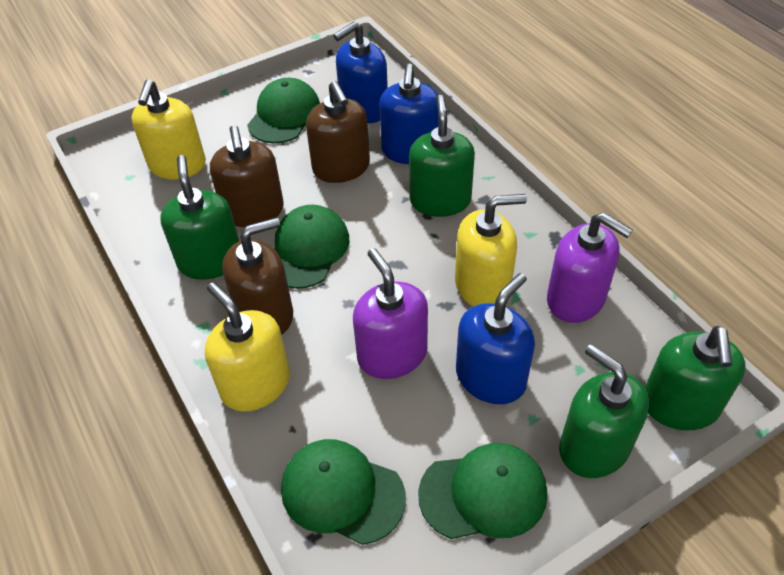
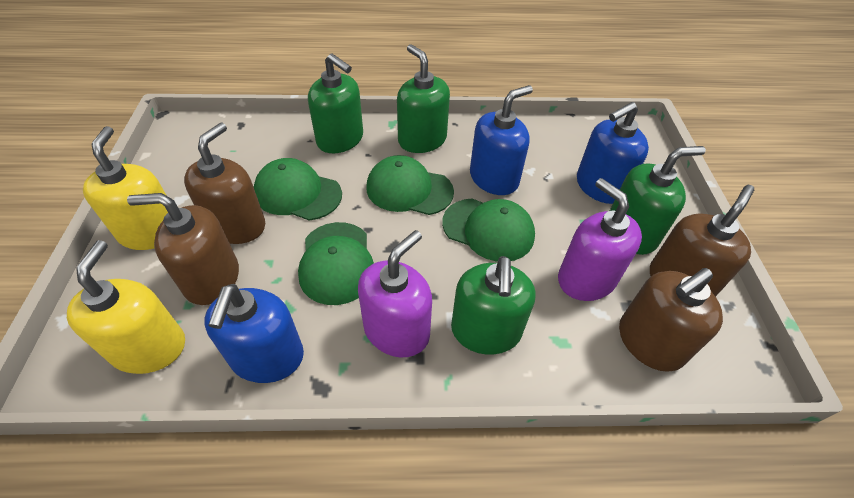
brown soap dispenser: 3 -> 4
yellow soap dispenser: 3 -> 2

